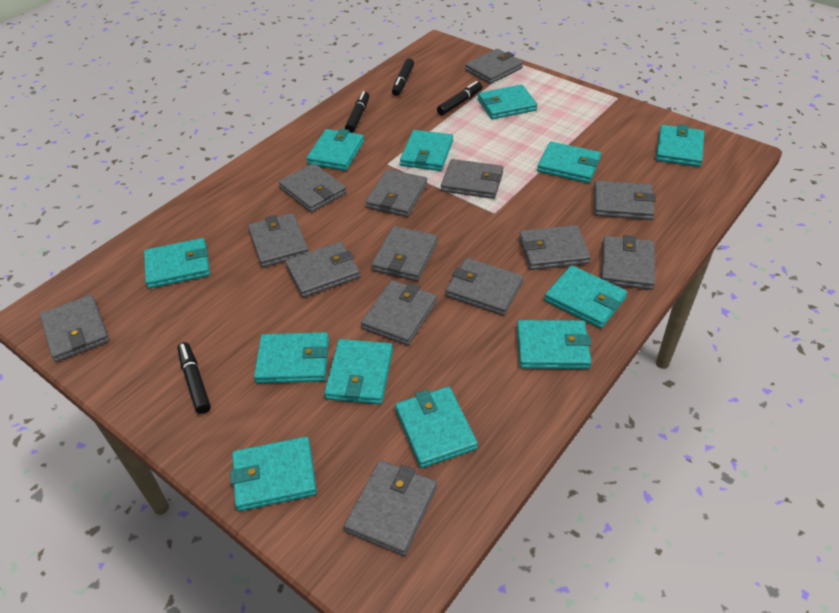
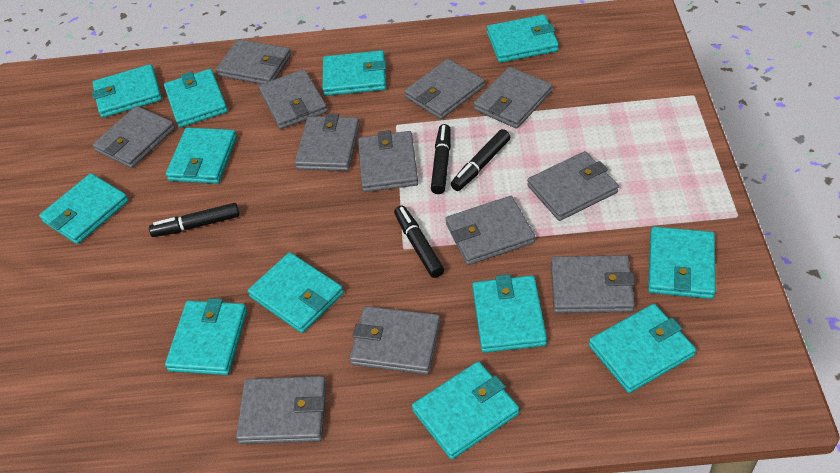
grey wallet: 14 -> 12

